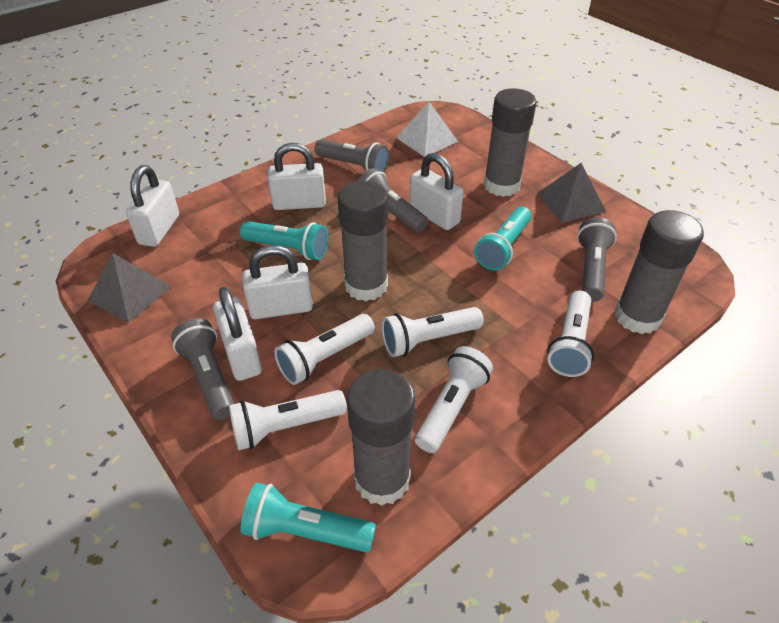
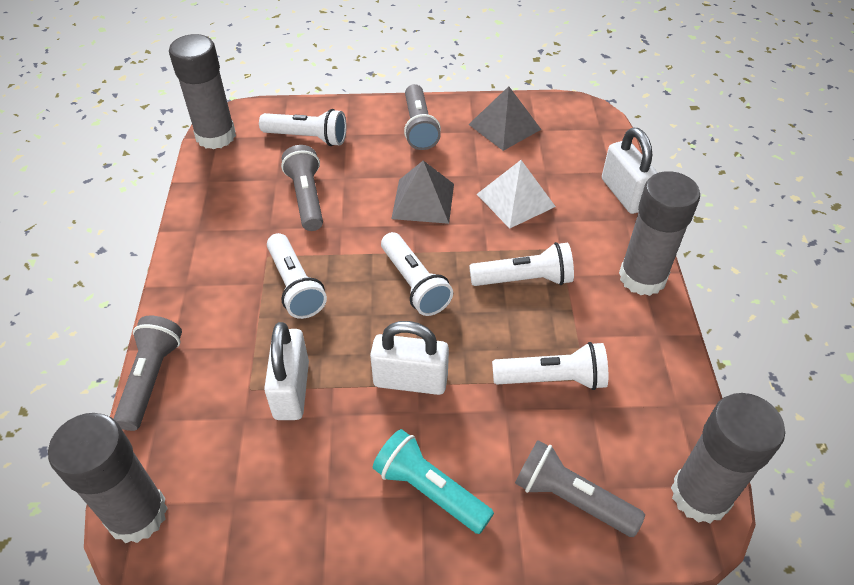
turquoise flashlight: 3 -> 1
white padlock: 5 -> 3

